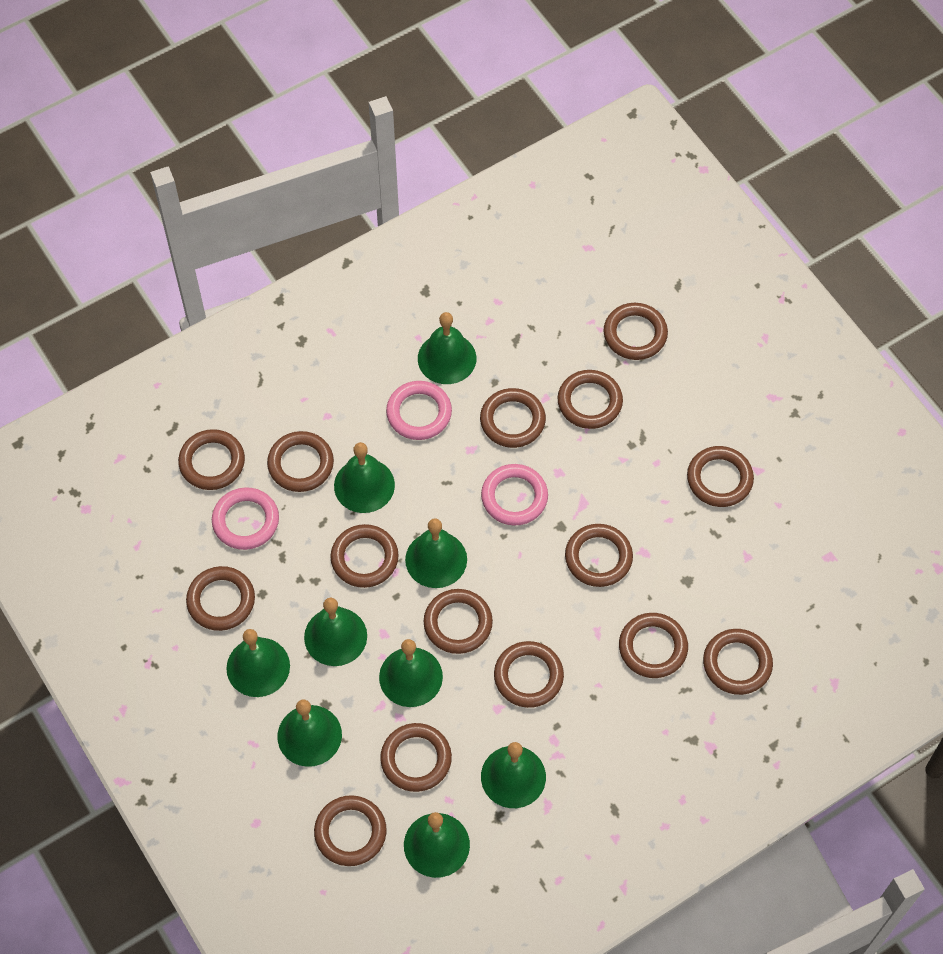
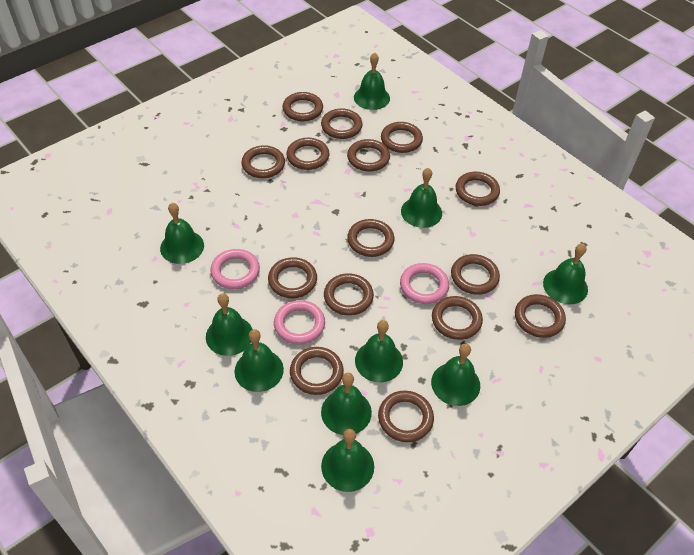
green bell: 9 -> 10

